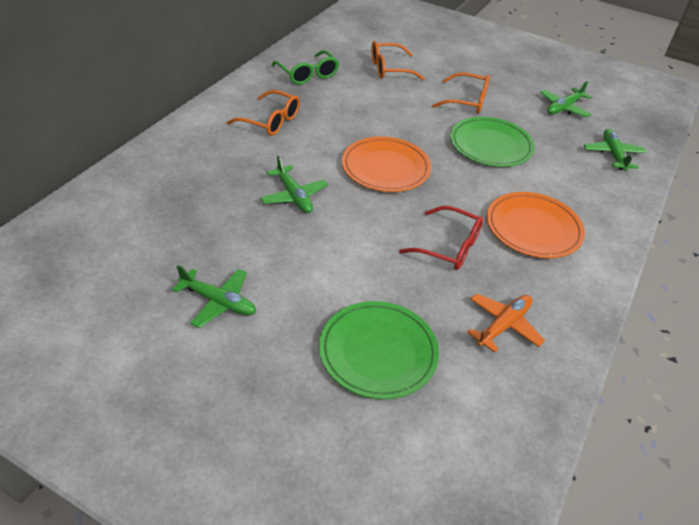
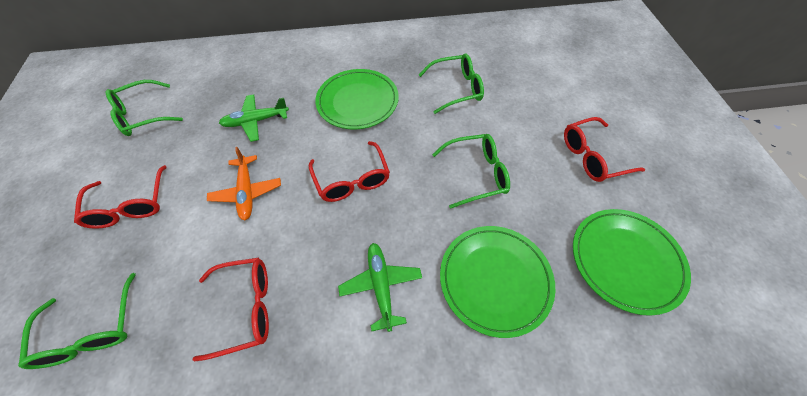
green glasses: 1 -> 4
green plane: 4 -> 2
green plate: 2 -> 3
orange glasses: 3 -> 0
orange plate: 2 -> 0
red glasses: 1 -> 4

